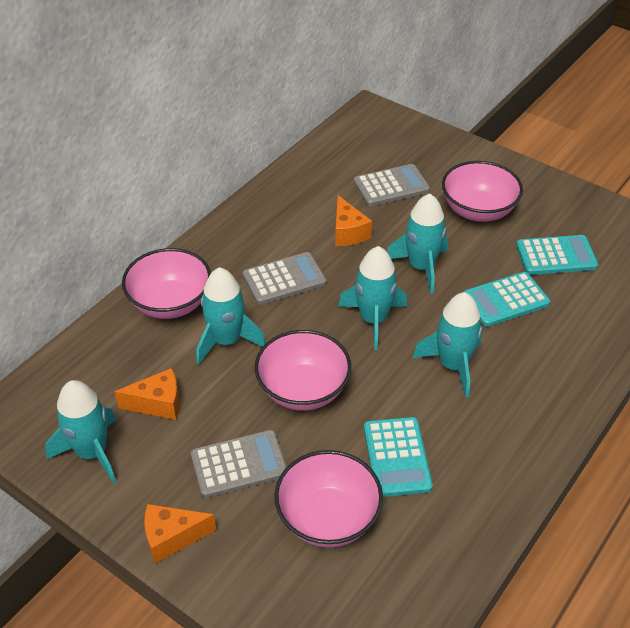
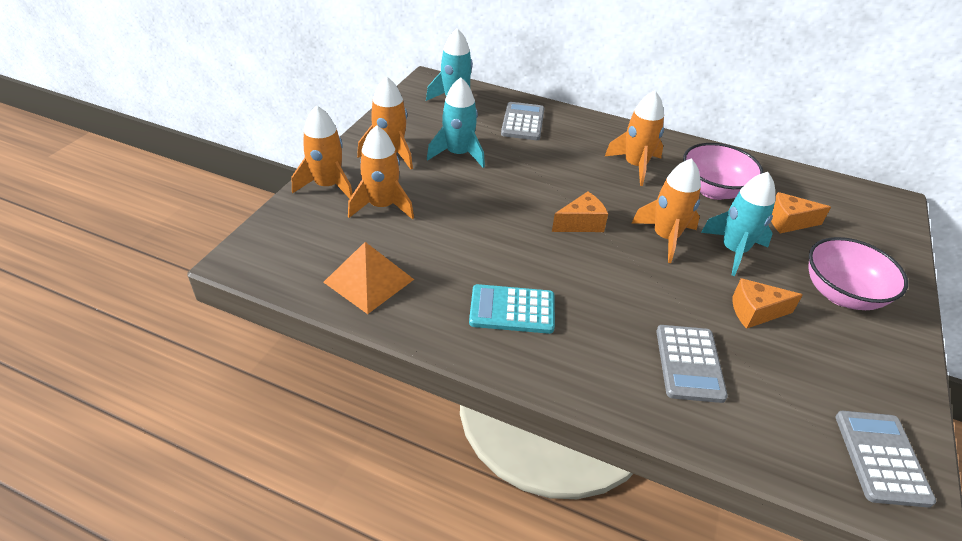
orange pyramid: 0 -> 1
orange rocket: 0 -> 5
pink bowl: 4 -> 2
turquoise calculator: 3 -> 1
turquoise rocket: 5 -> 3

